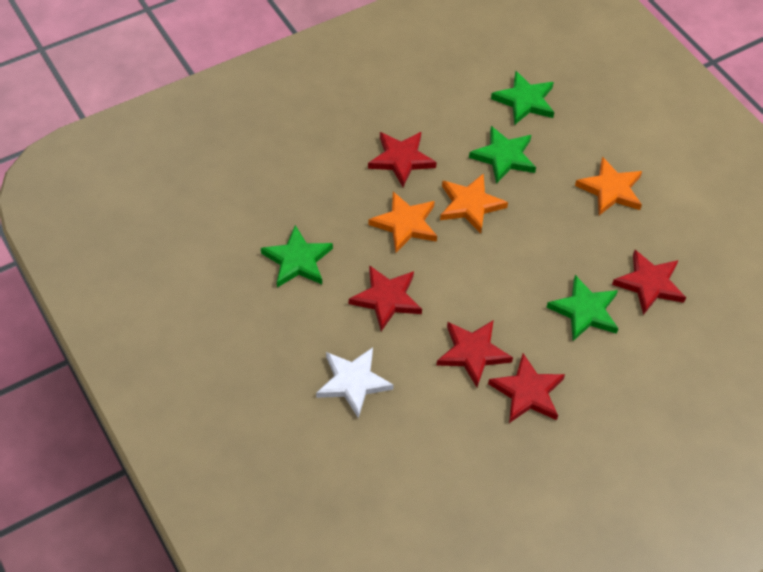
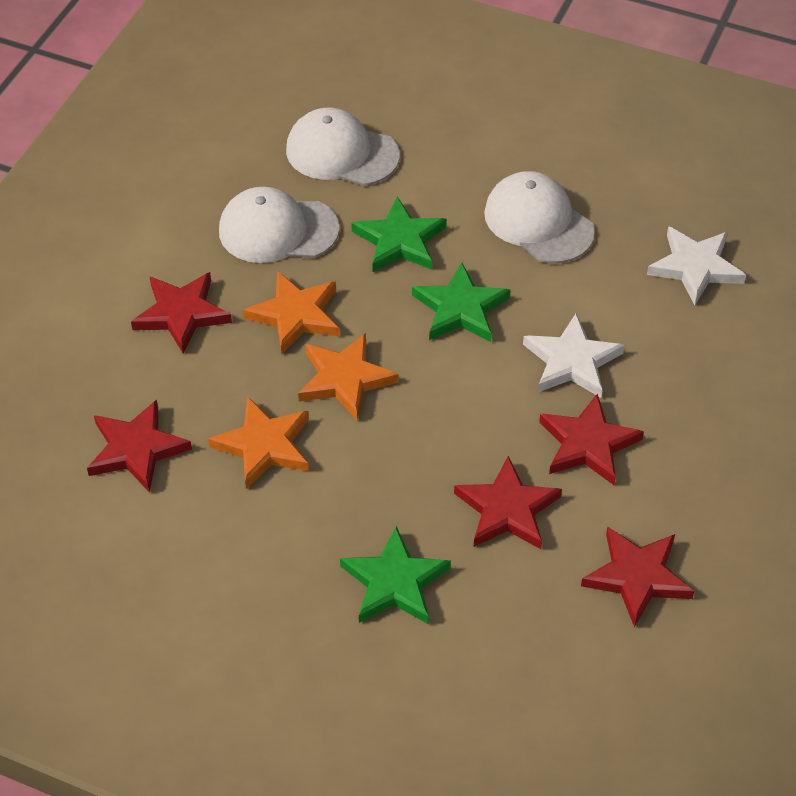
green star: 4 -> 3
white cap: 0 -> 3
white star: 1 -> 2

